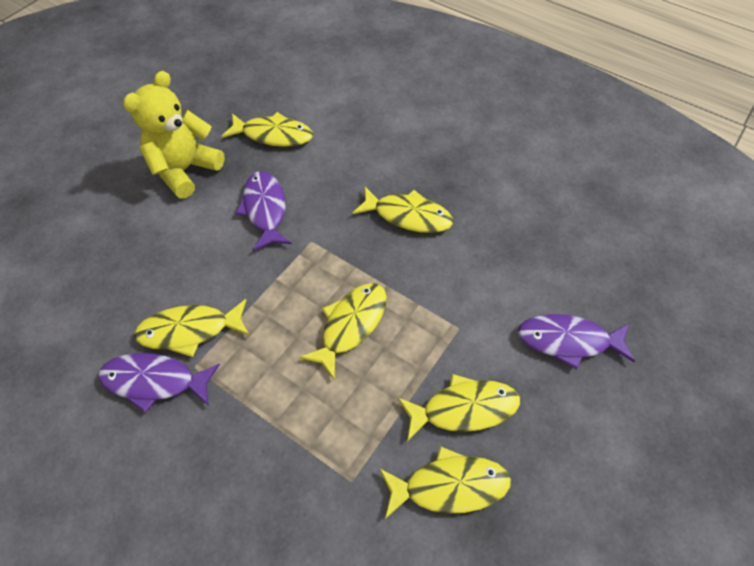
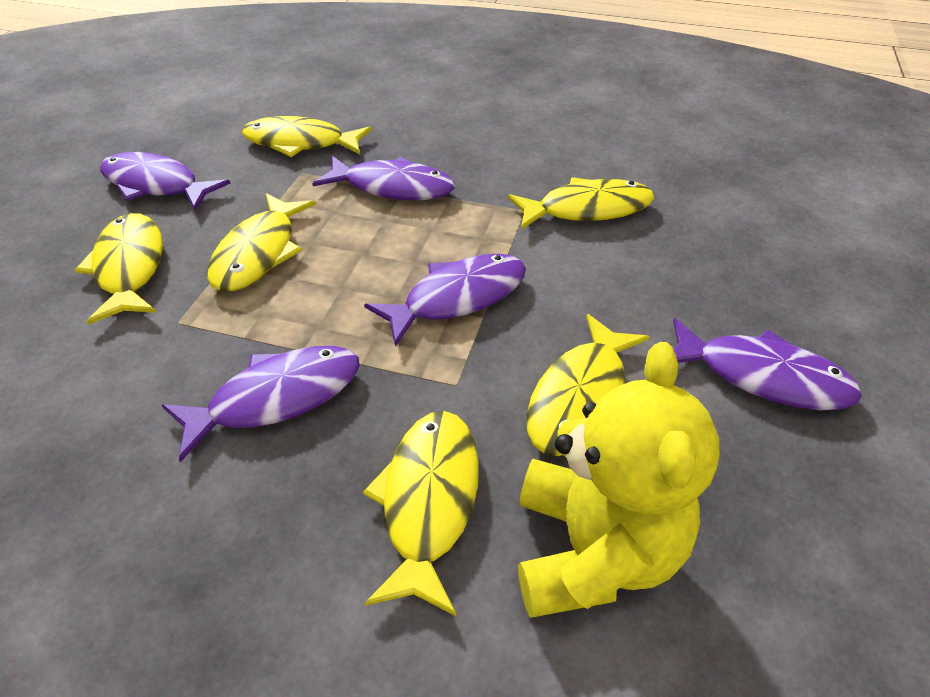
purple fish: 3 -> 5

